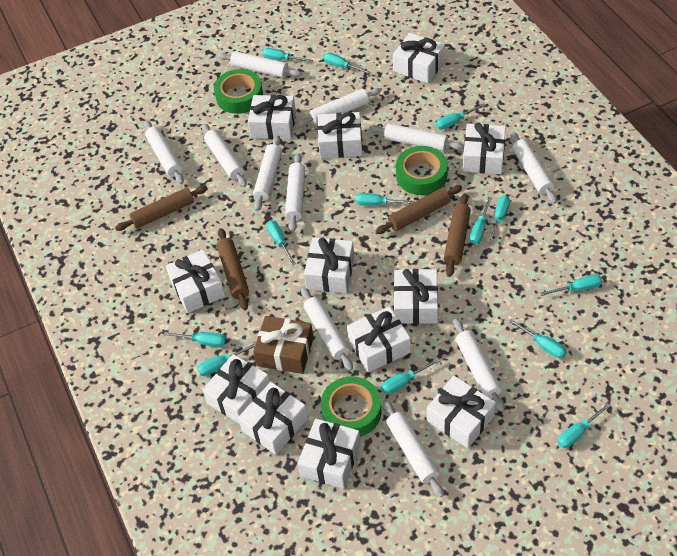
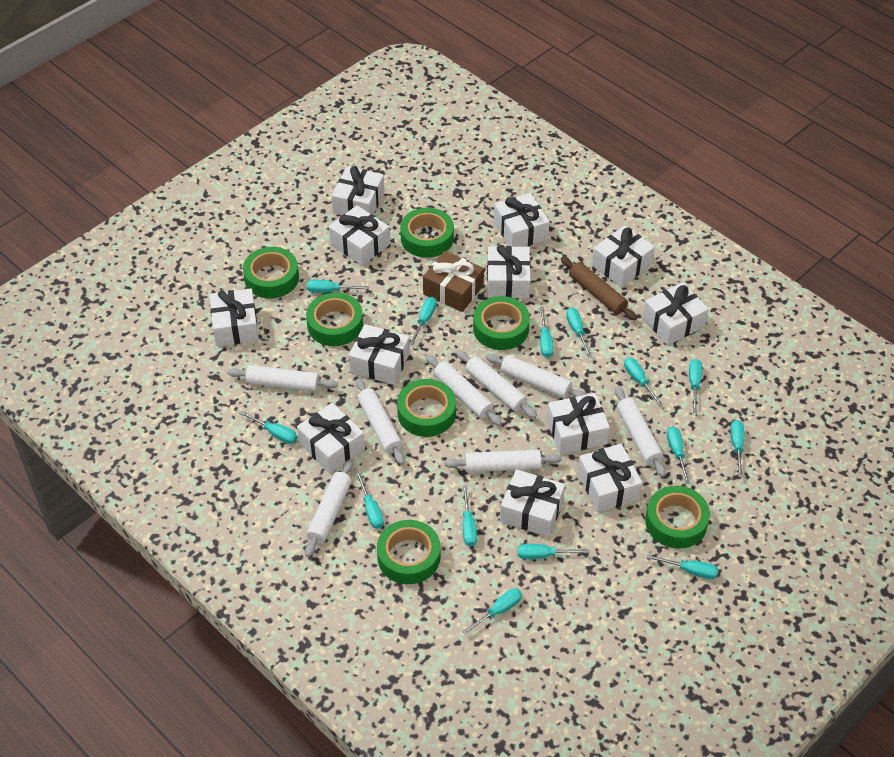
brown rolling pin: 4 -> 1
green tape: 3 -> 7
turquoise screwdriver: 13 -> 14
white rolling pin: 11 -> 8

